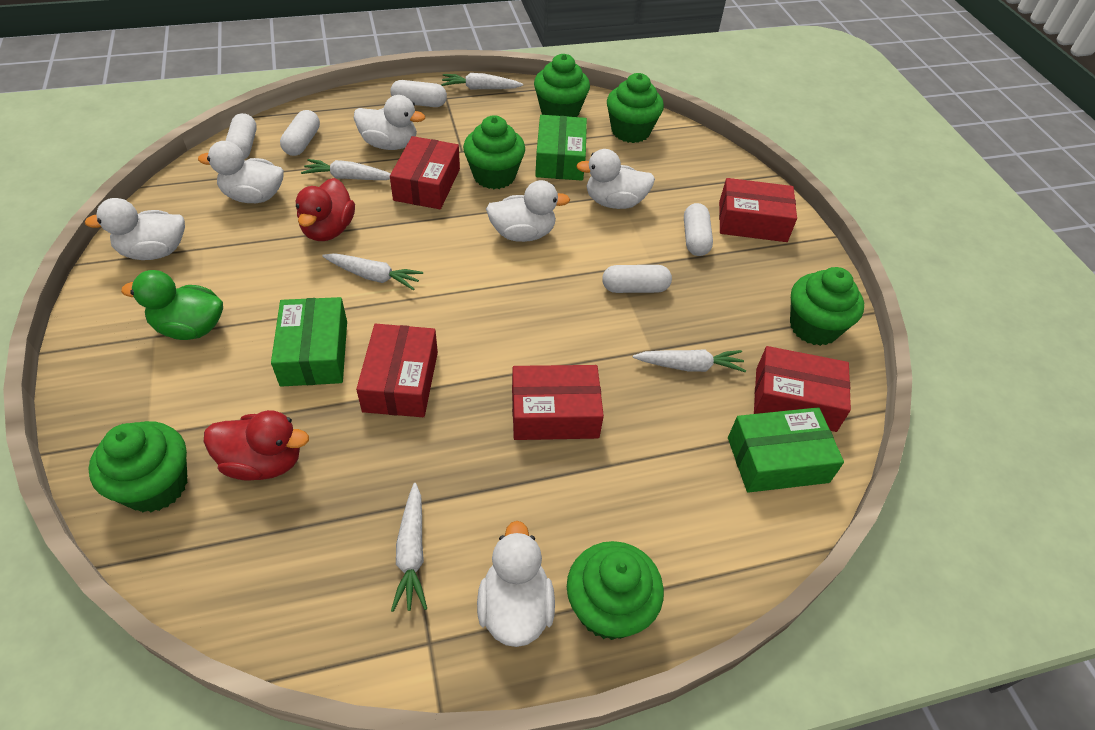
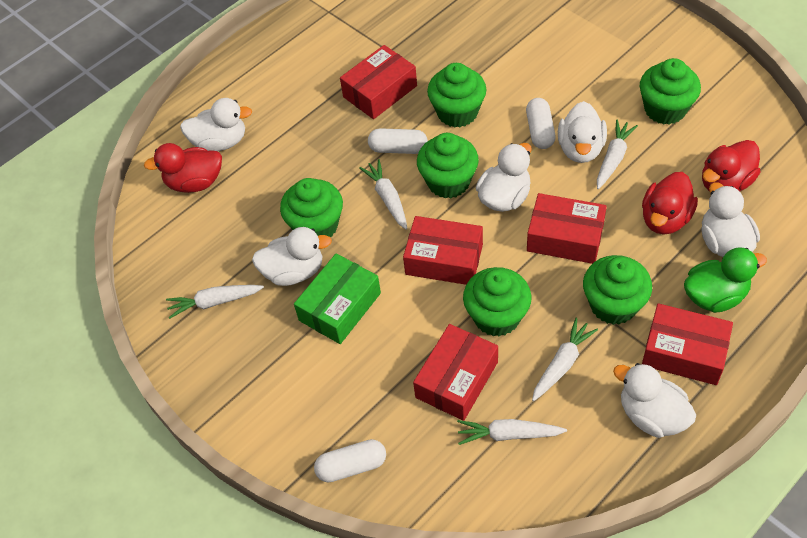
green box: 3 -> 1
red duck: 2 -> 3
white capsule: 5 -> 3

